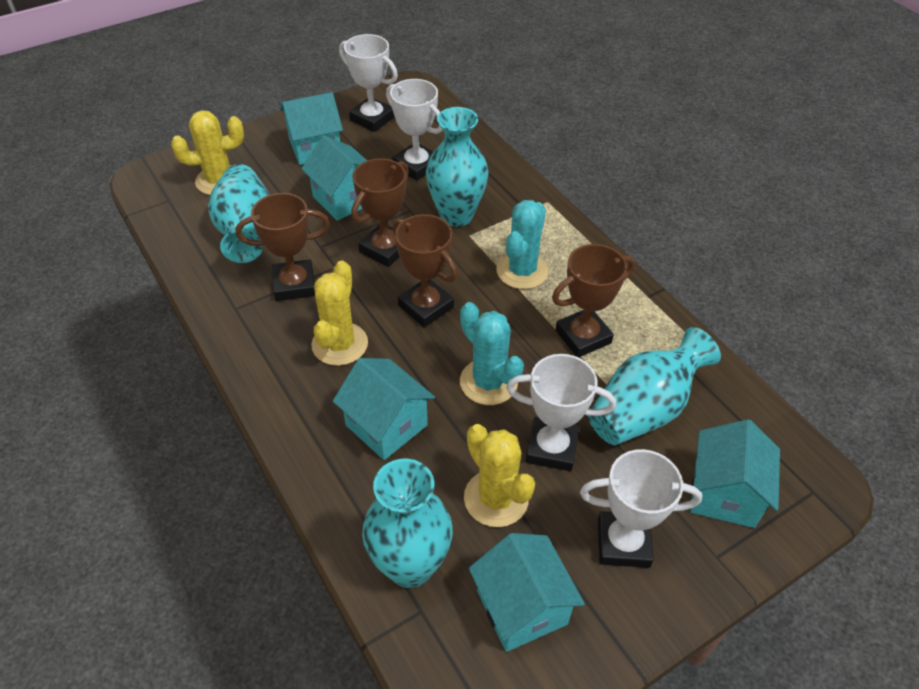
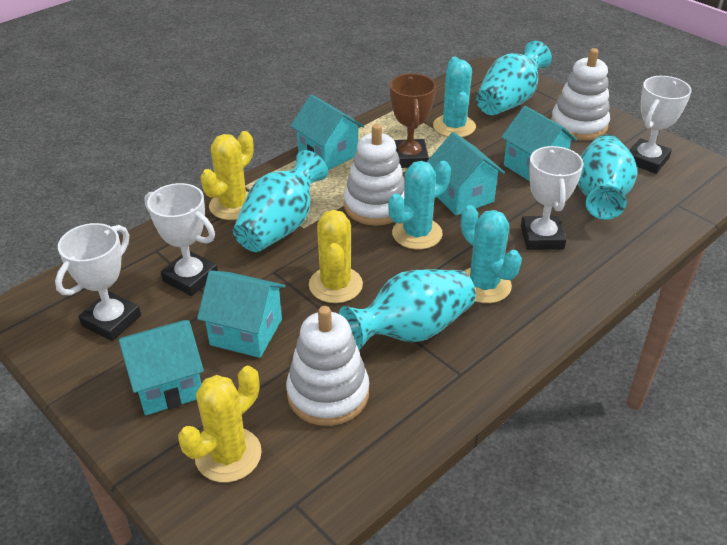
brown trophy: 4 -> 1
turquoise cactus: 2 -> 3
white stacking toy: 0 -> 3

